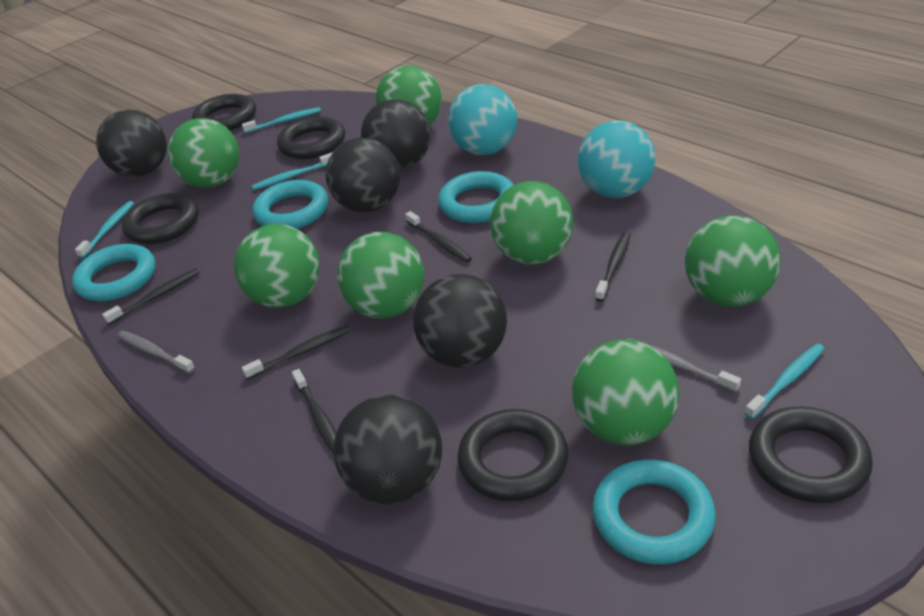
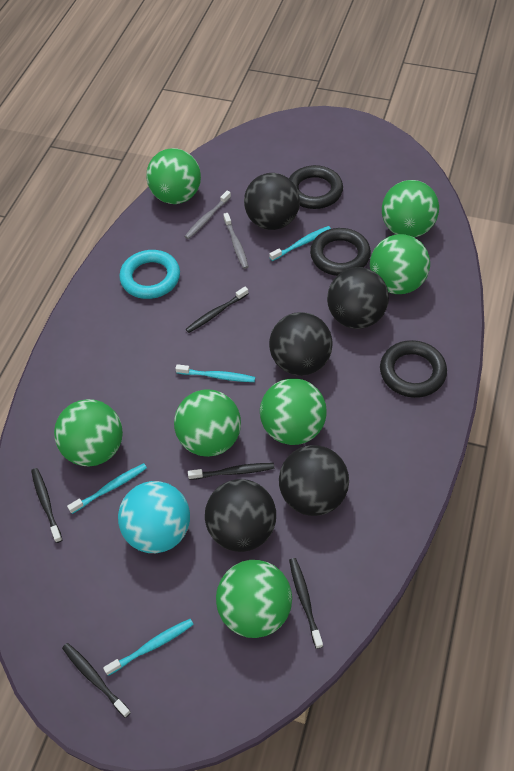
black ring: 5 -> 3
turquoise ball: 2 -> 1
turquoise ring: 4 -> 1

